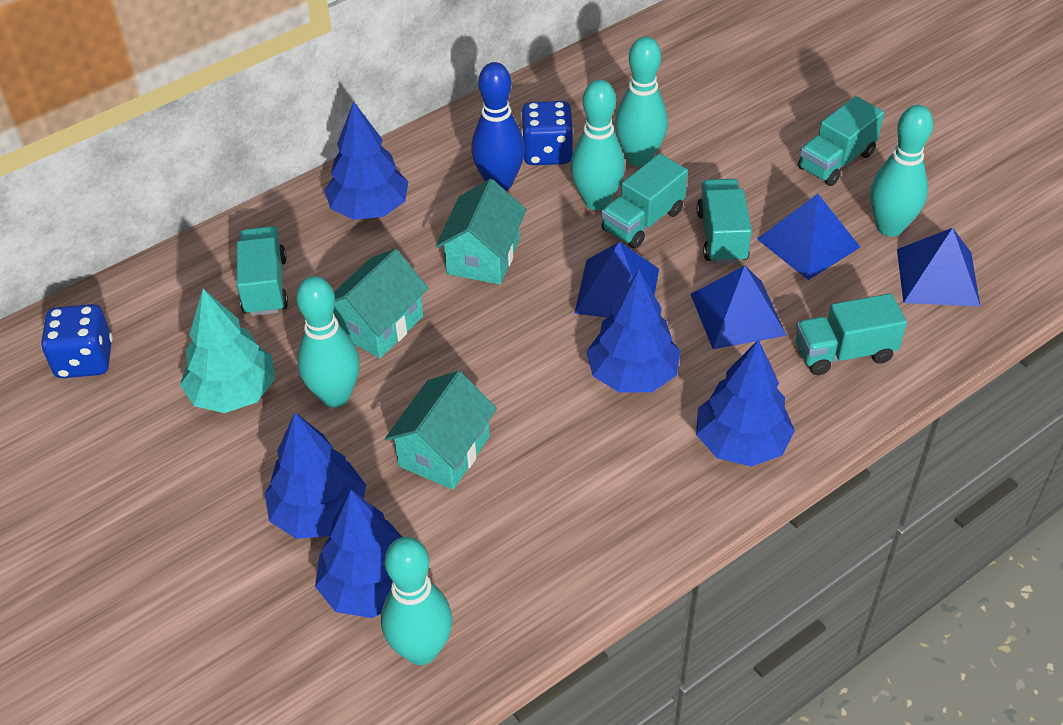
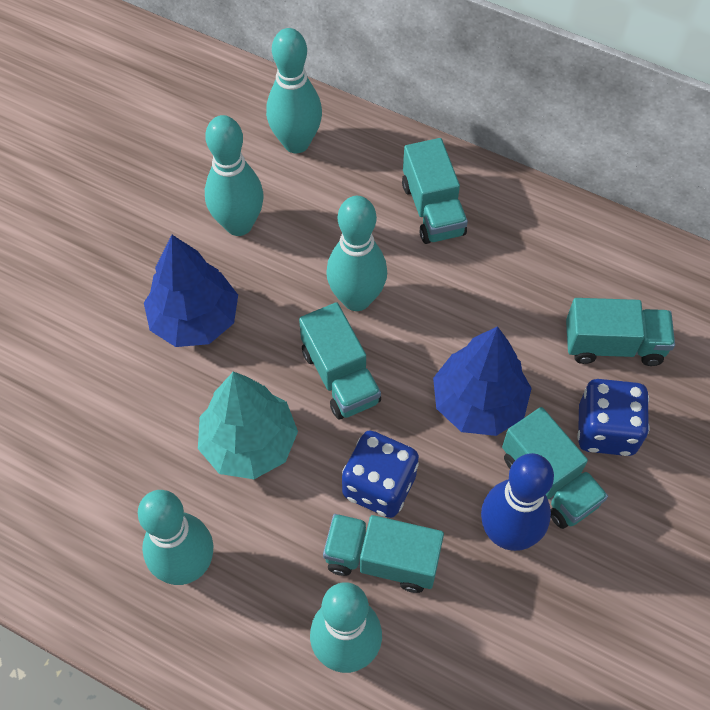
blue pyramid: 4 -> 0
blue tree: 5 -> 2
turquoise house: 3 -> 0

